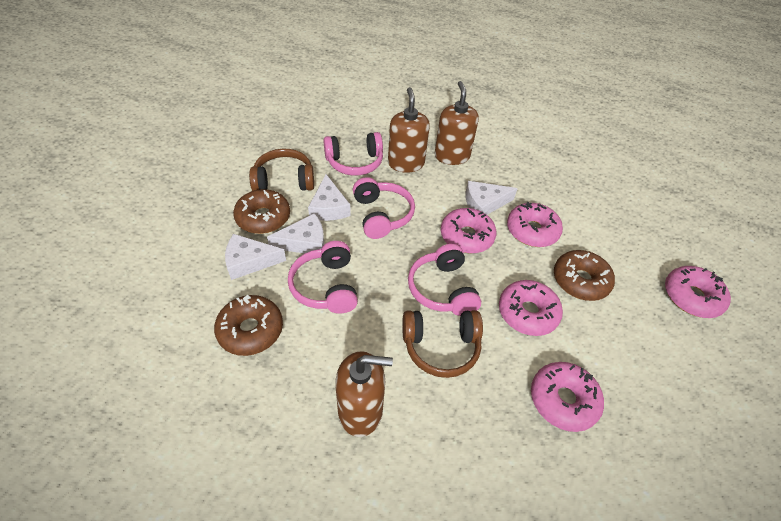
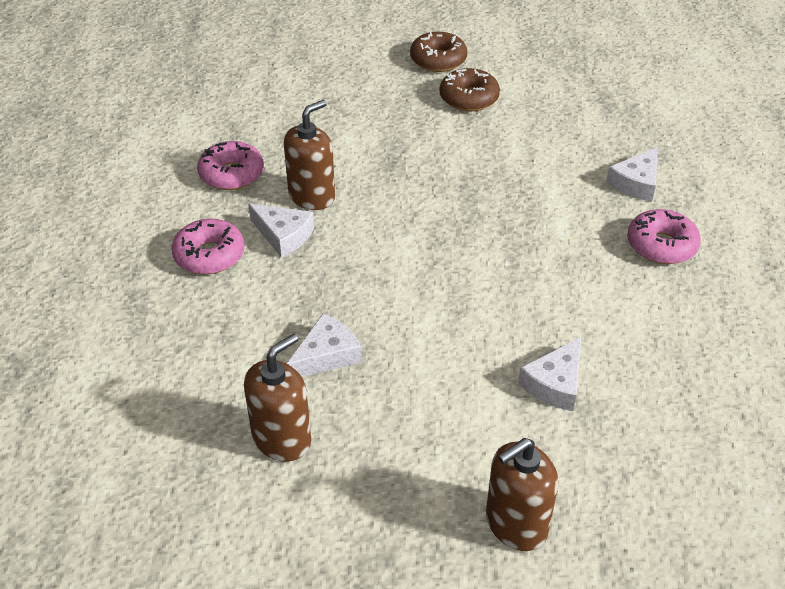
brown donut: 3 -> 2
brown headphones: 2 -> 0
pink donut: 5 -> 3
pink headphones: 4 -> 0

